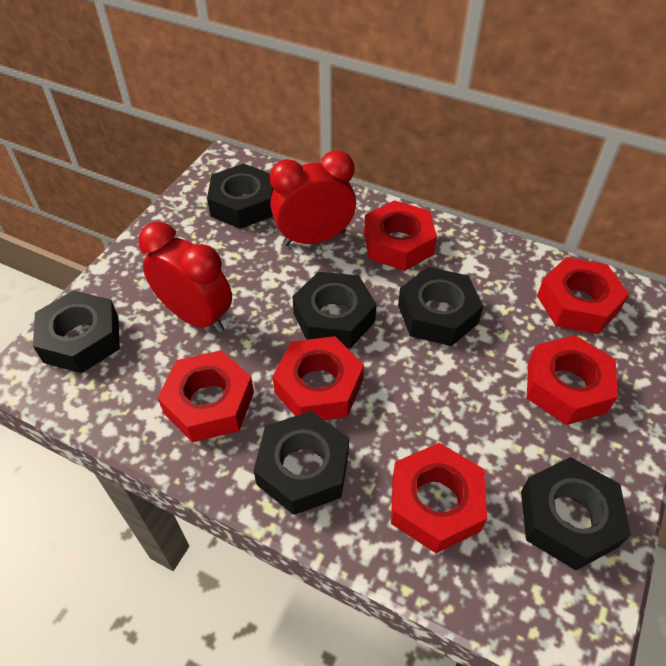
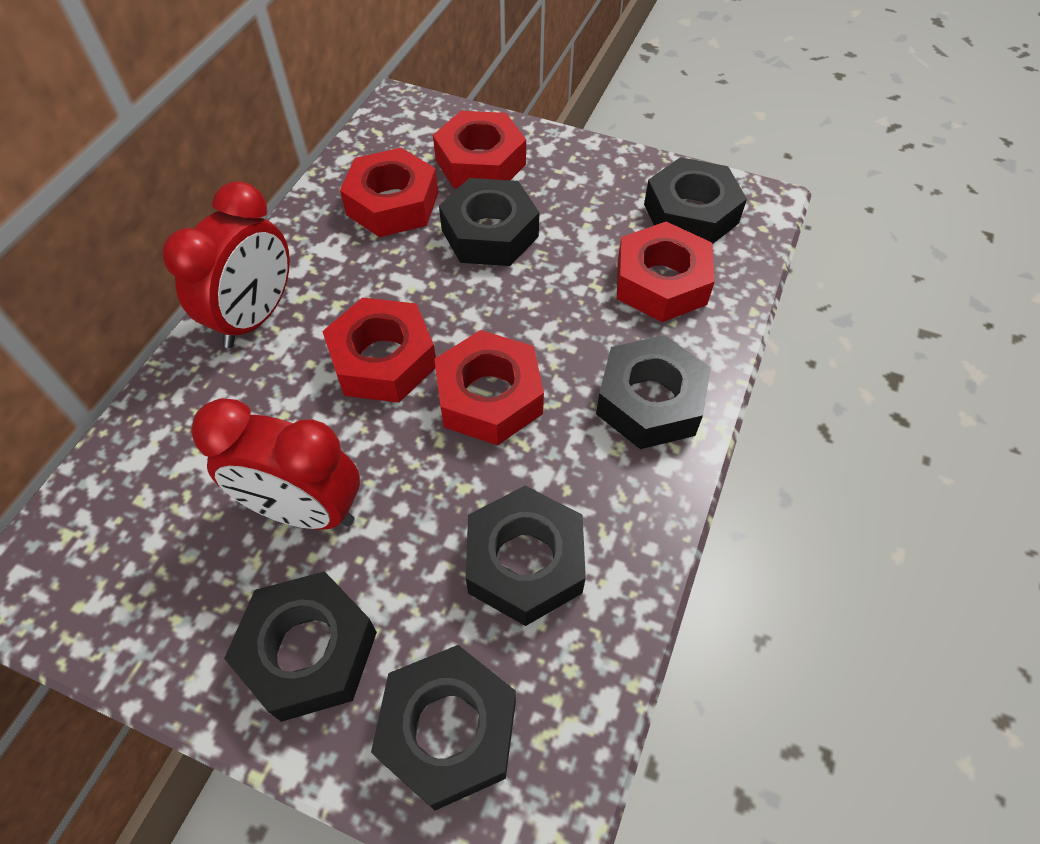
red nut: 6 -> 5

